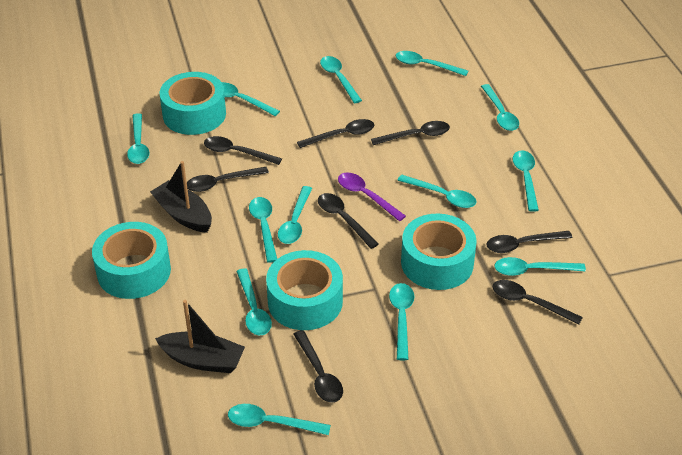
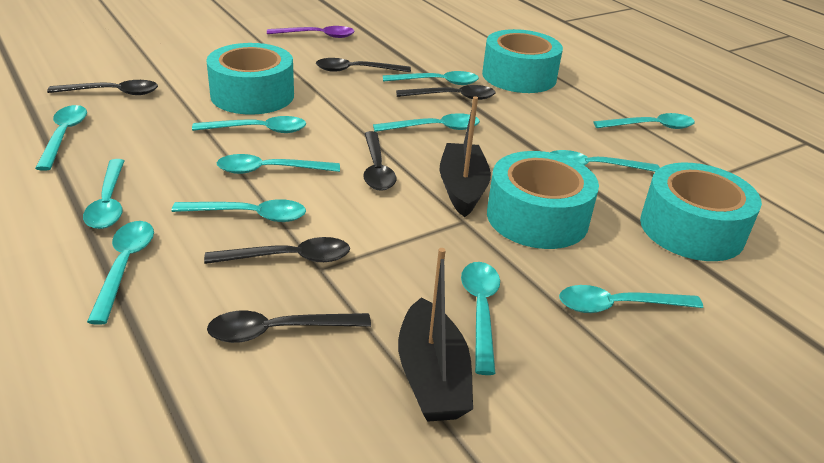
black spoon: 8 -> 6
turquoise spoon: 13 -> 12

